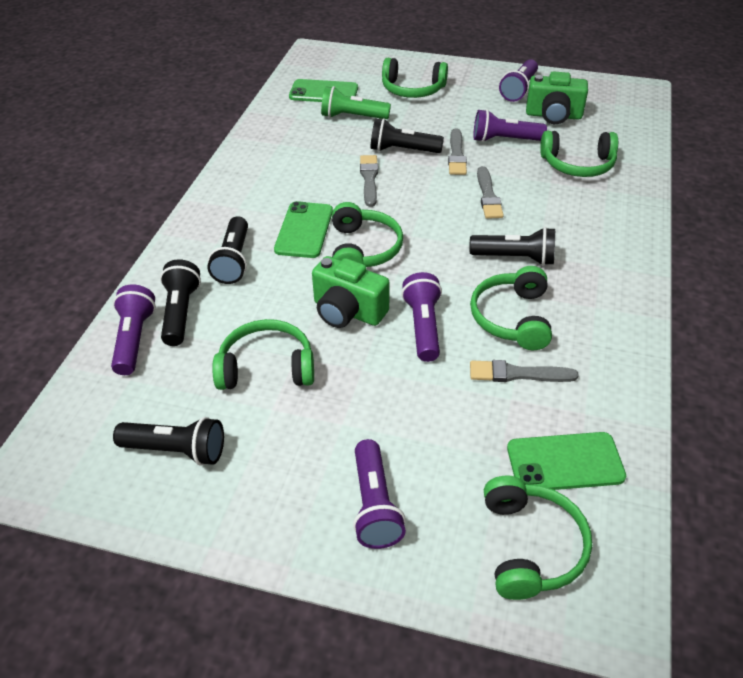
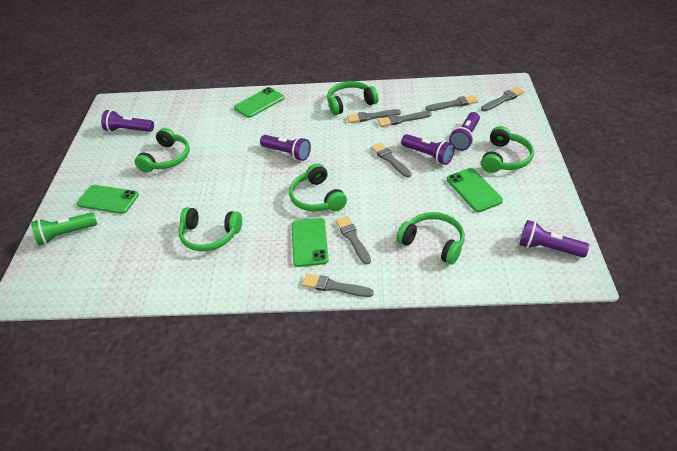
black flashlight: 5 -> 0
green camera: 2 -> 0
green phone: 3 -> 4
grey brush: 4 -> 7

